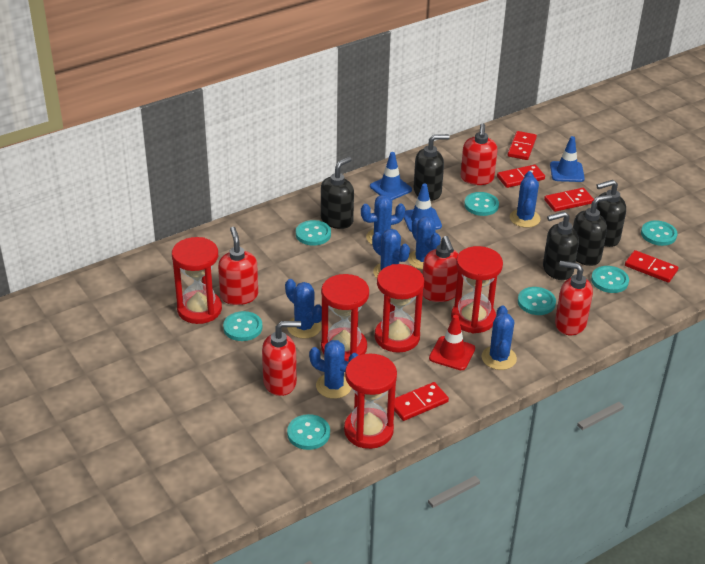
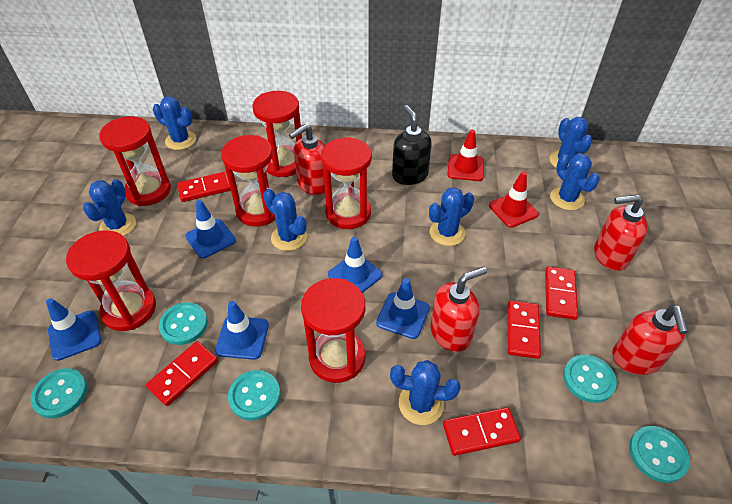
black soap dispenser: 5 -> 1
blue traffic cone: 3 -> 5
red hourglass: 5 -> 6
red soap dispenser: 5 -> 4
red traffic cone: 1 -> 2
turquoise button: 7 -> 5

